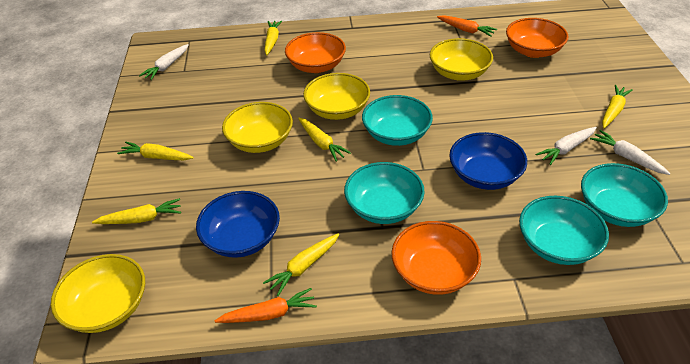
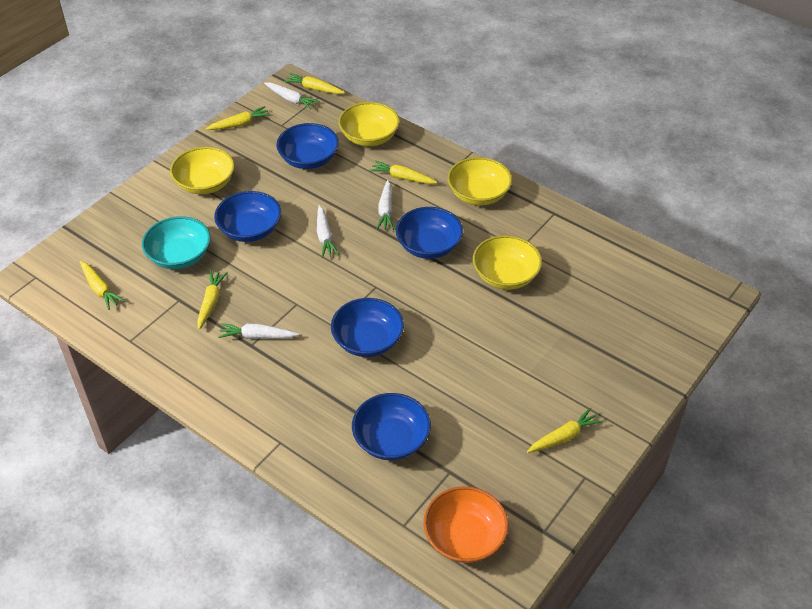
blue bowl: 2 -> 5
orange bowl: 3 -> 1
orange carrot: 2 -> 0
turquoise bowl: 4 -> 1
white carrot: 3 -> 4

